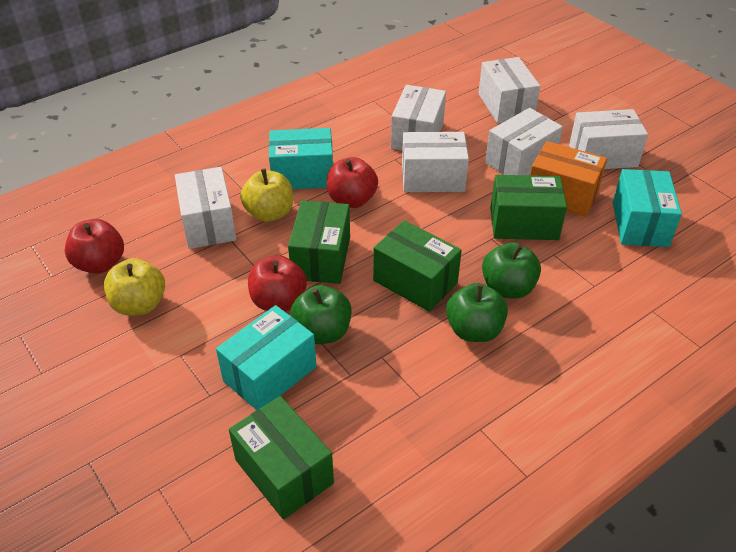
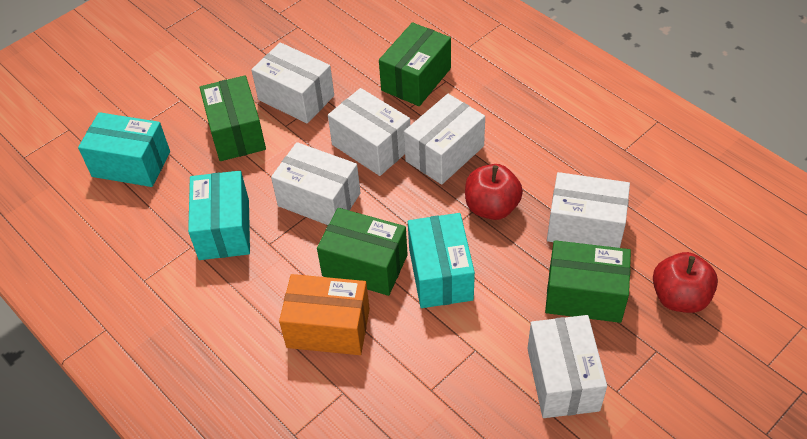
green apple: 3 -> 0
red apple: 3 -> 2
yellow apple: 2 -> 0

